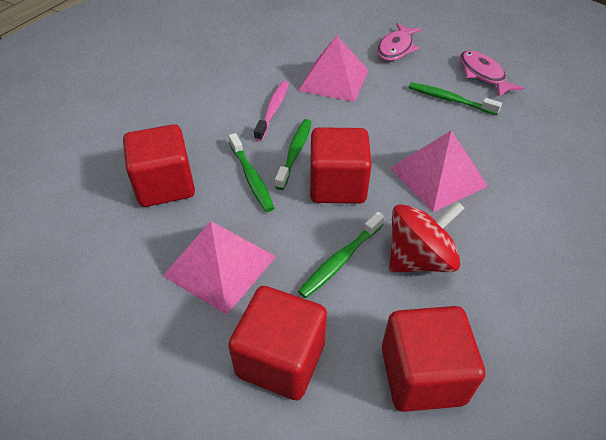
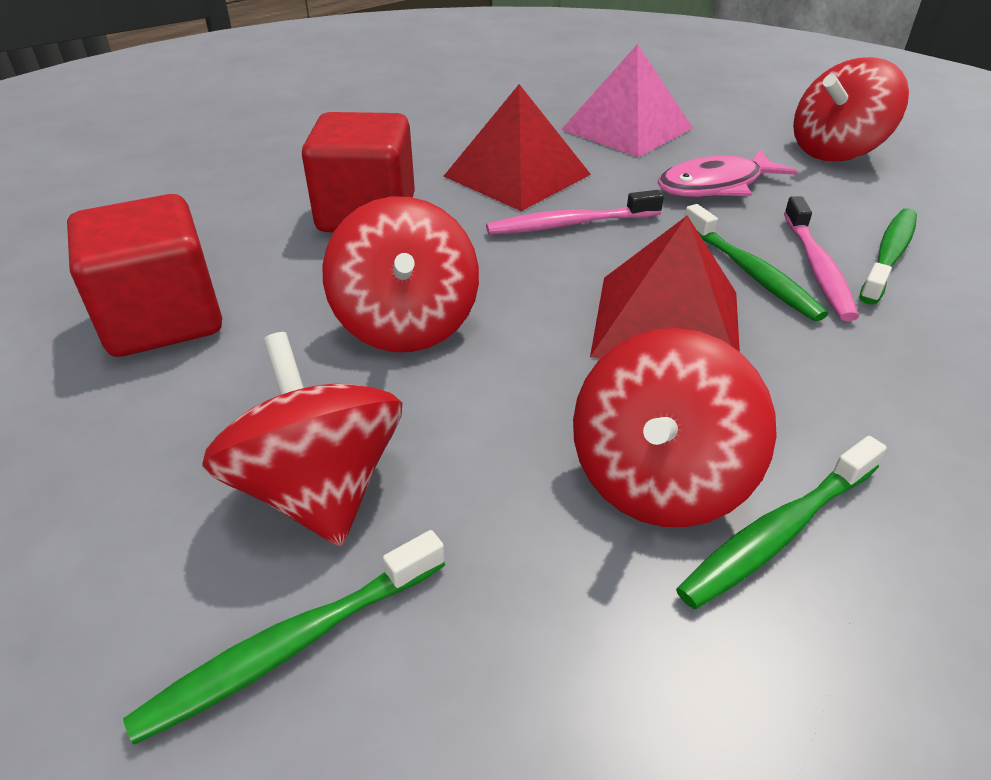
pink fish: 2 -> 1
pink pyramid: 3 -> 1
pink toothbrush: 1 -> 2
red cube: 4 -> 2
red pyramid: 0 -> 2
red spinning top: 1 -> 4

